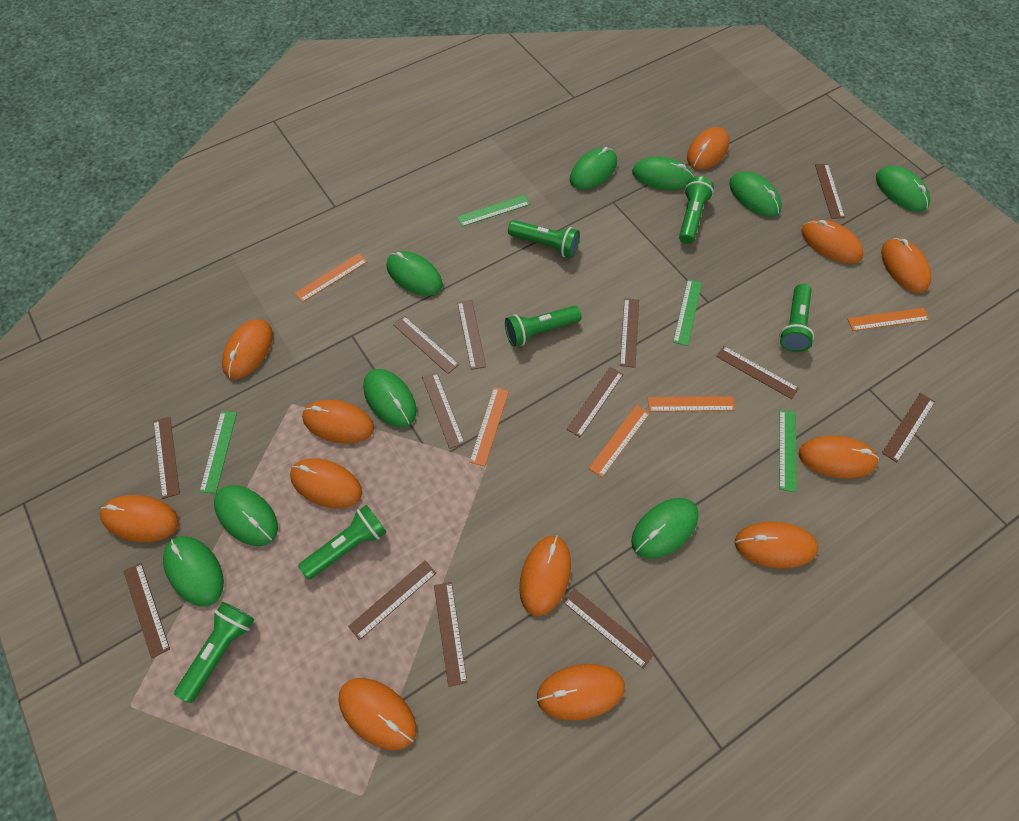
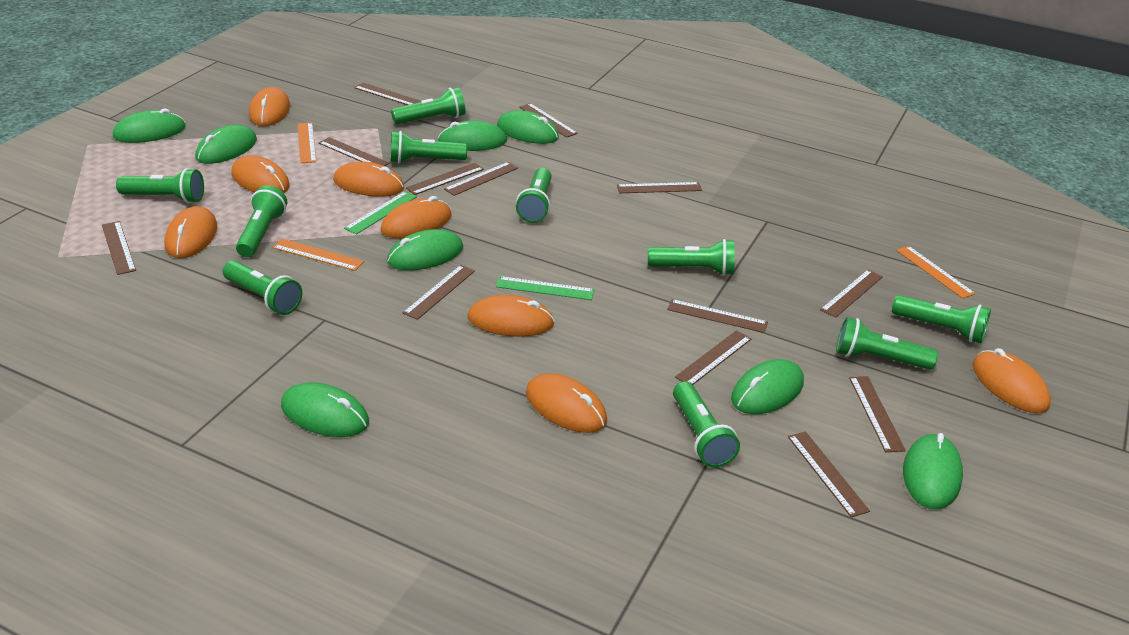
green flashlight: 6 -> 10
green mouse: 9 -> 8
green ruler: 4 -> 2
orange mouse: 12 -> 8
orange ruler: 5 -> 3

